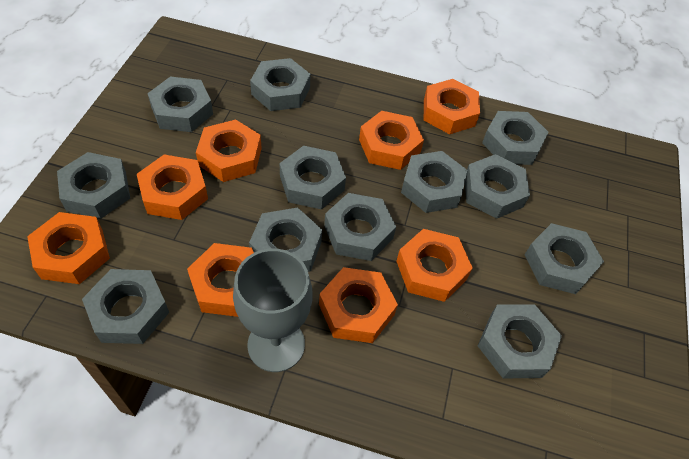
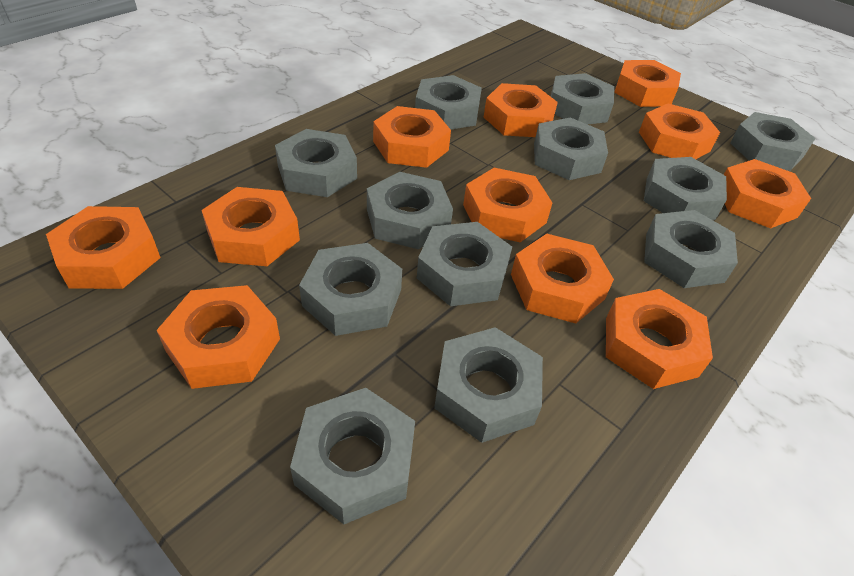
grey goblet: 1 -> 0
orange nut: 8 -> 11

